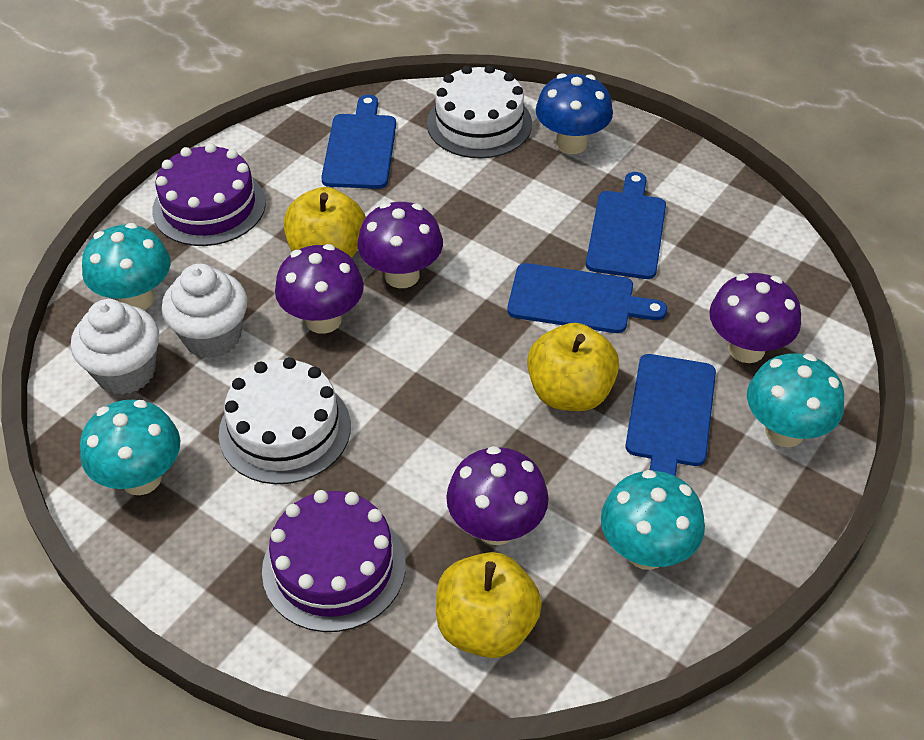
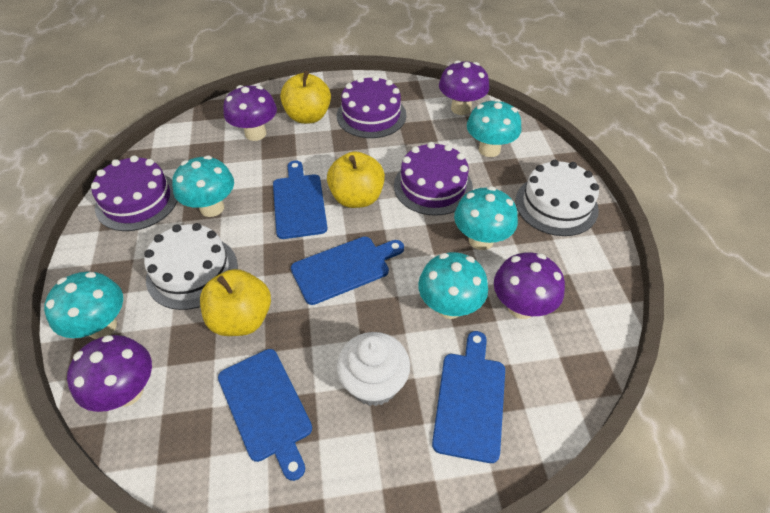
blue mushroom: 1 -> 0
purple cake: 2 -> 3
turquoise mushroom: 4 -> 5
white cupcake: 2 -> 1

